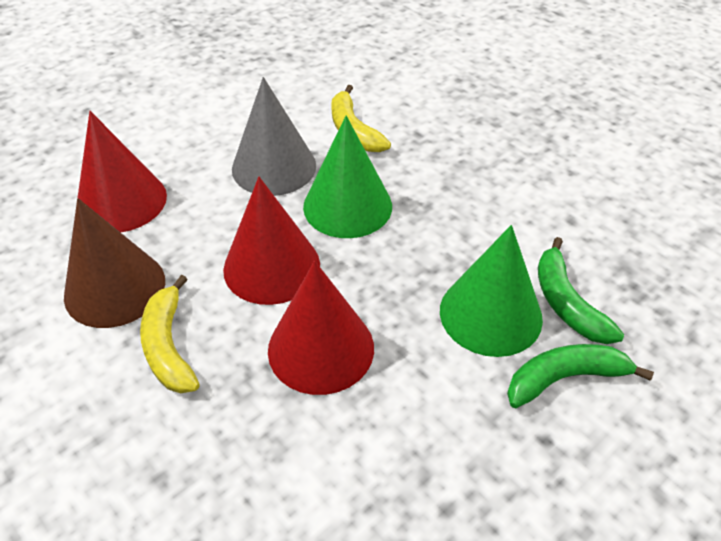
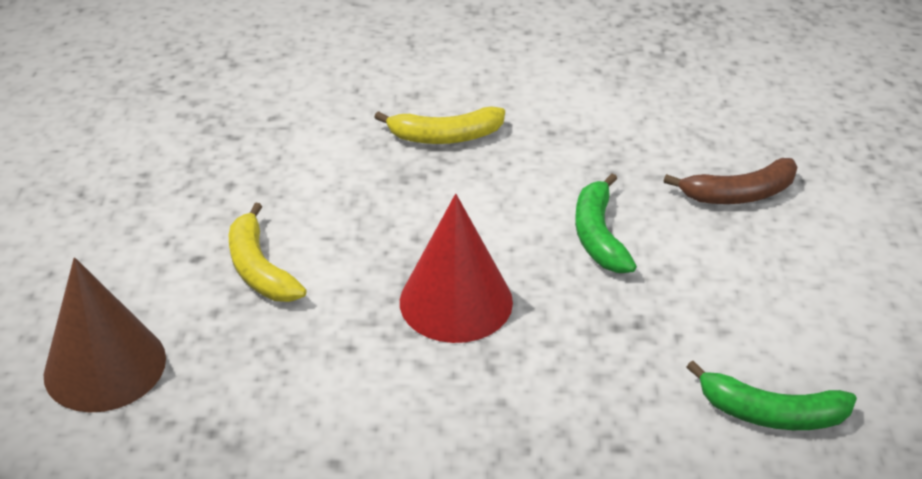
brown banana: 0 -> 1
green cone: 2 -> 0
grey cone: 1 -> 0
red cone: 3 -> 1

